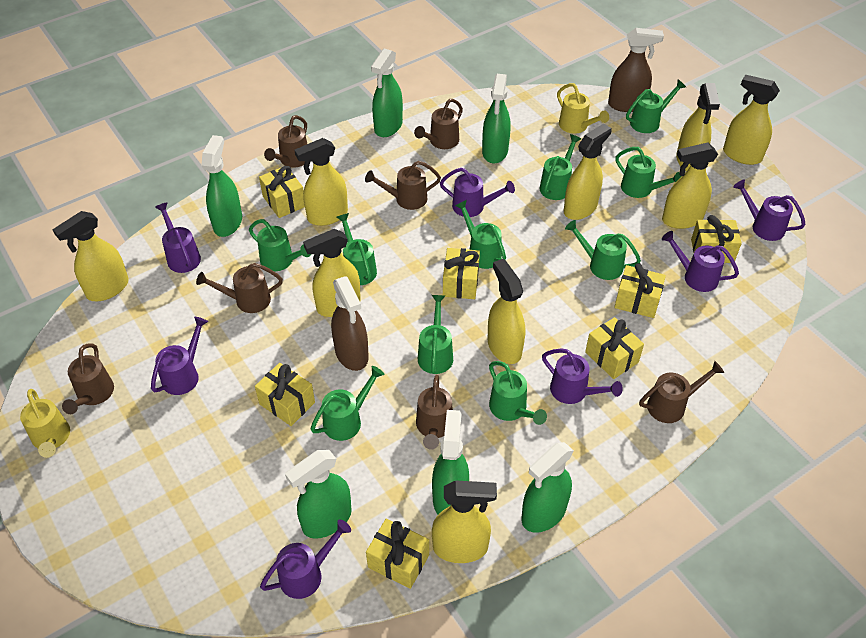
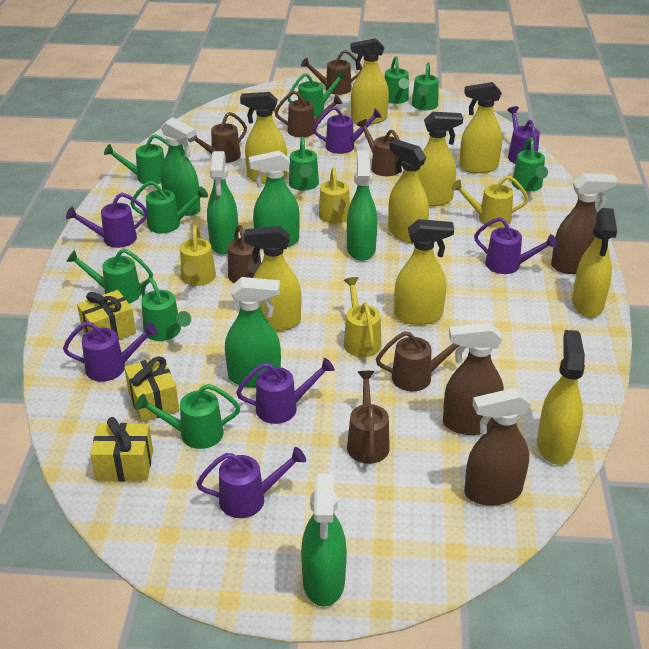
brown spray bottle: 2 -> 3
yellow gift: 7 -> 3
yellow watering can: 2 -> 4

